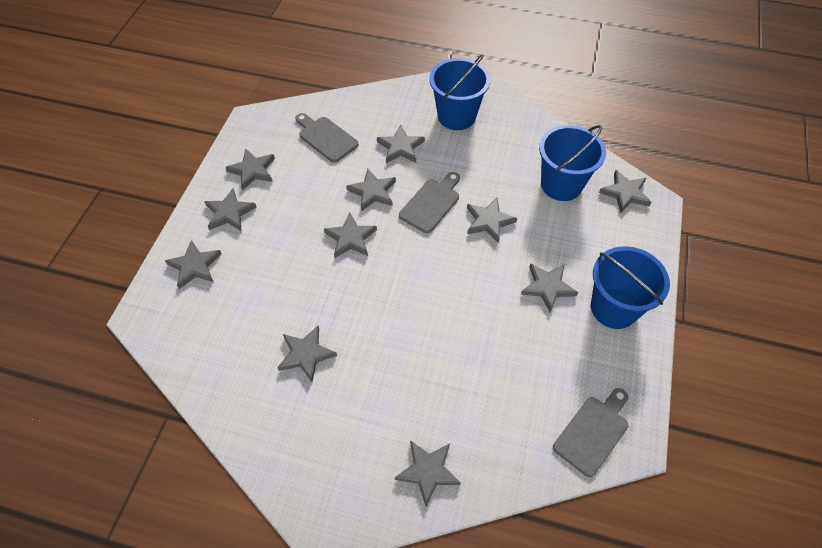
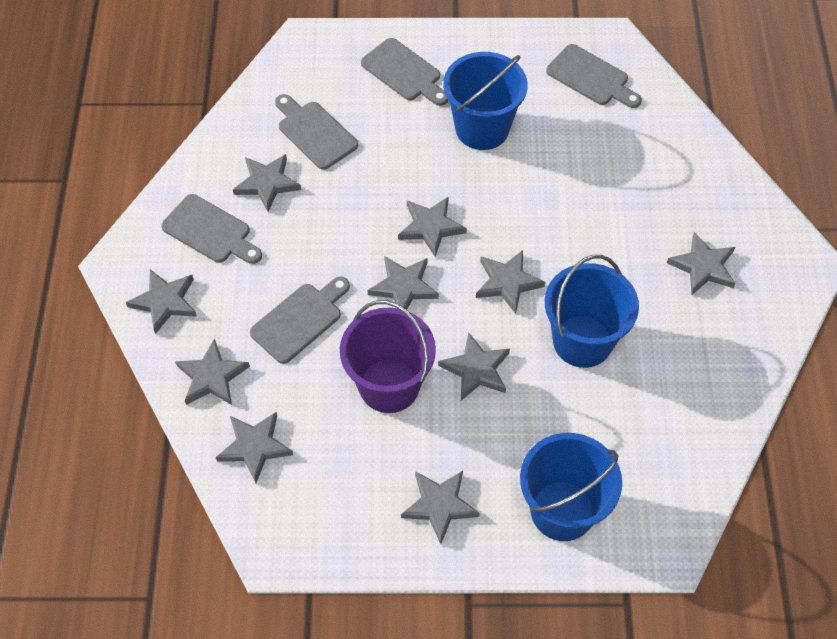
grey cutting board: 3 -> 5
grey star: 11 -> 10
purple bucket: 0 -> 1

